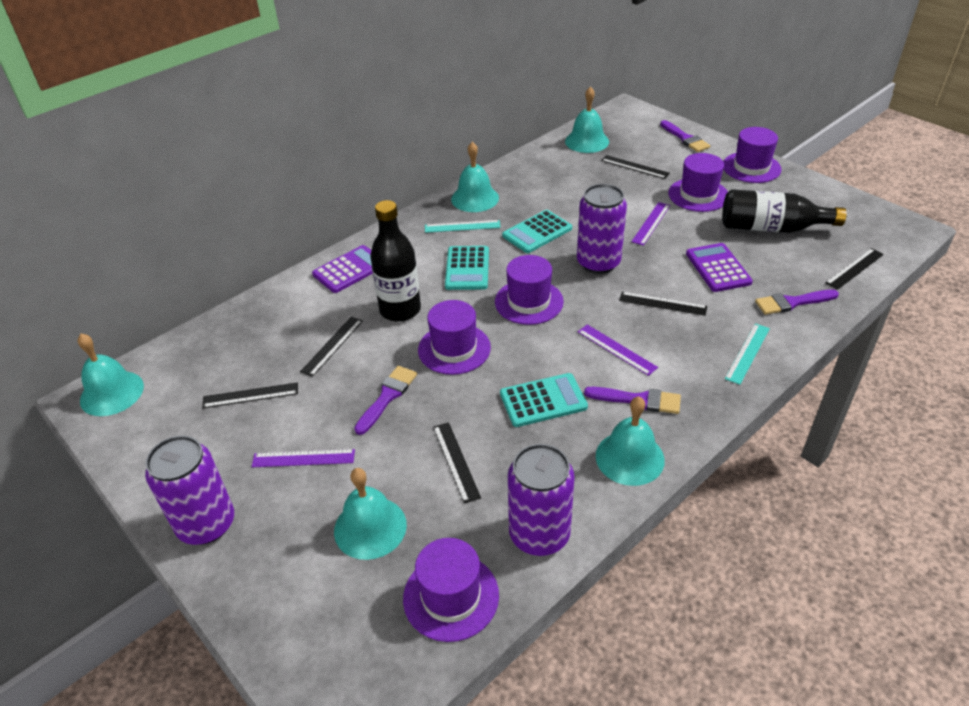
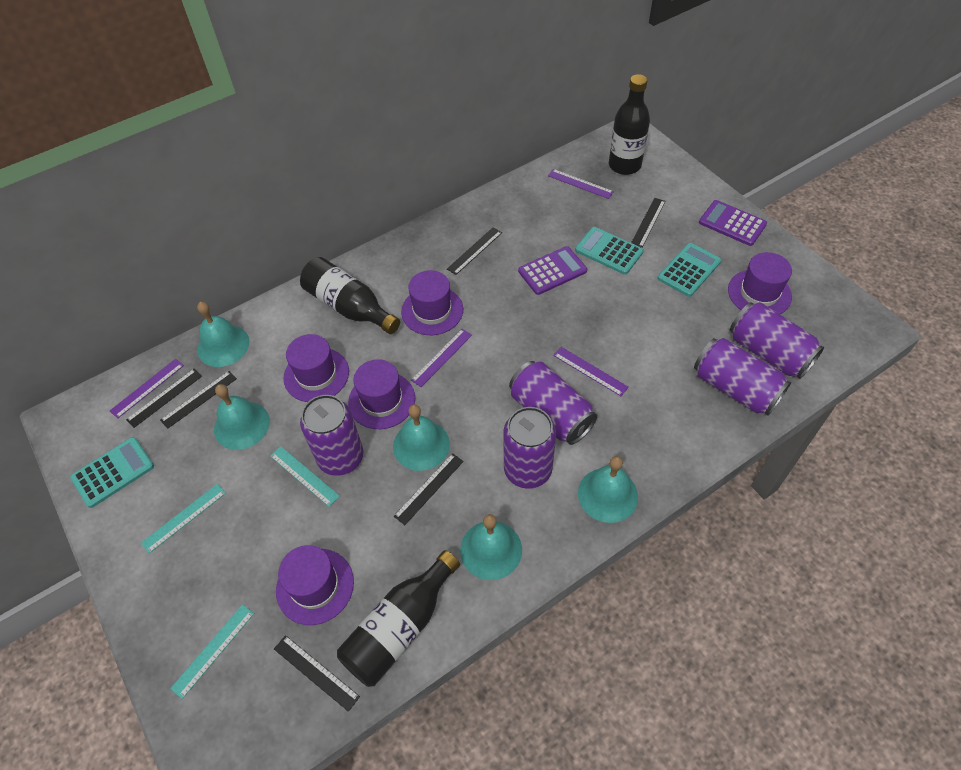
black bottle: 2 -> 3
purple brush: 4 -> 0
purple can: 3 -> 5
purple ruler: 3 -> 4
turquoise ruler: 2 -> 3

